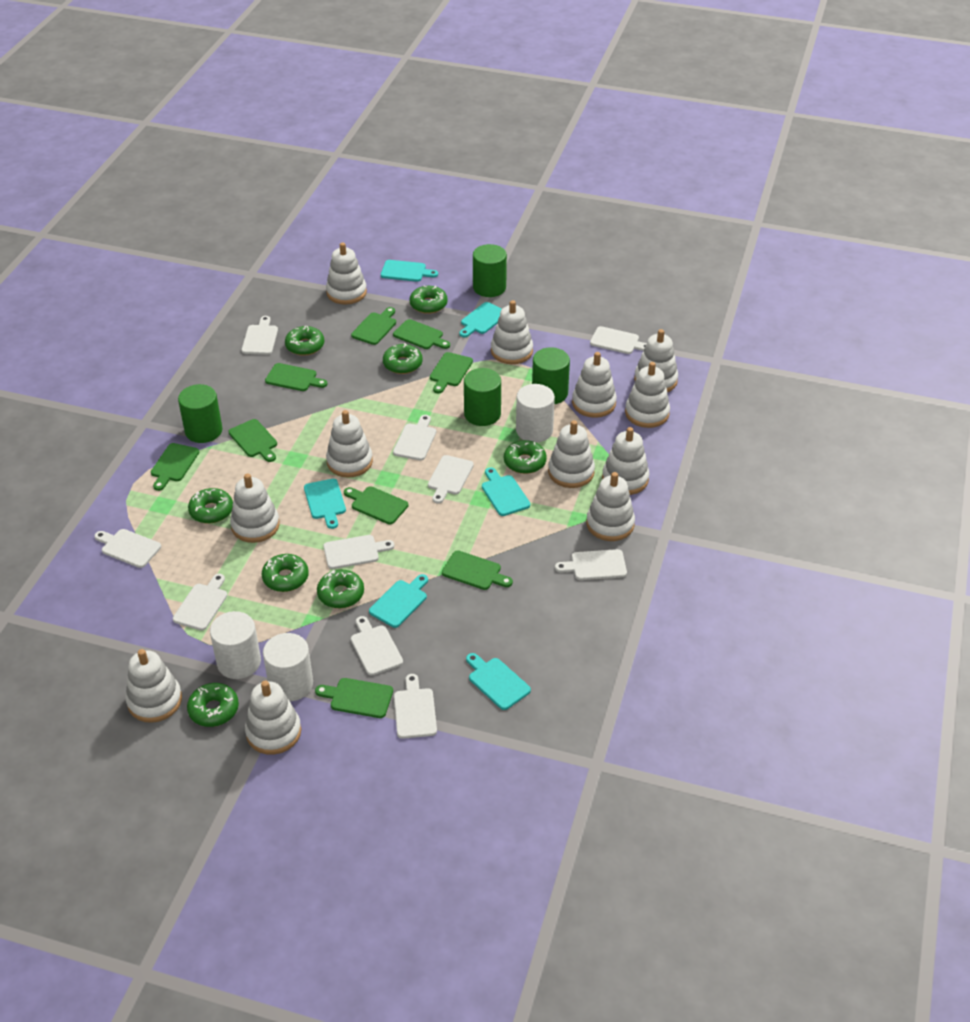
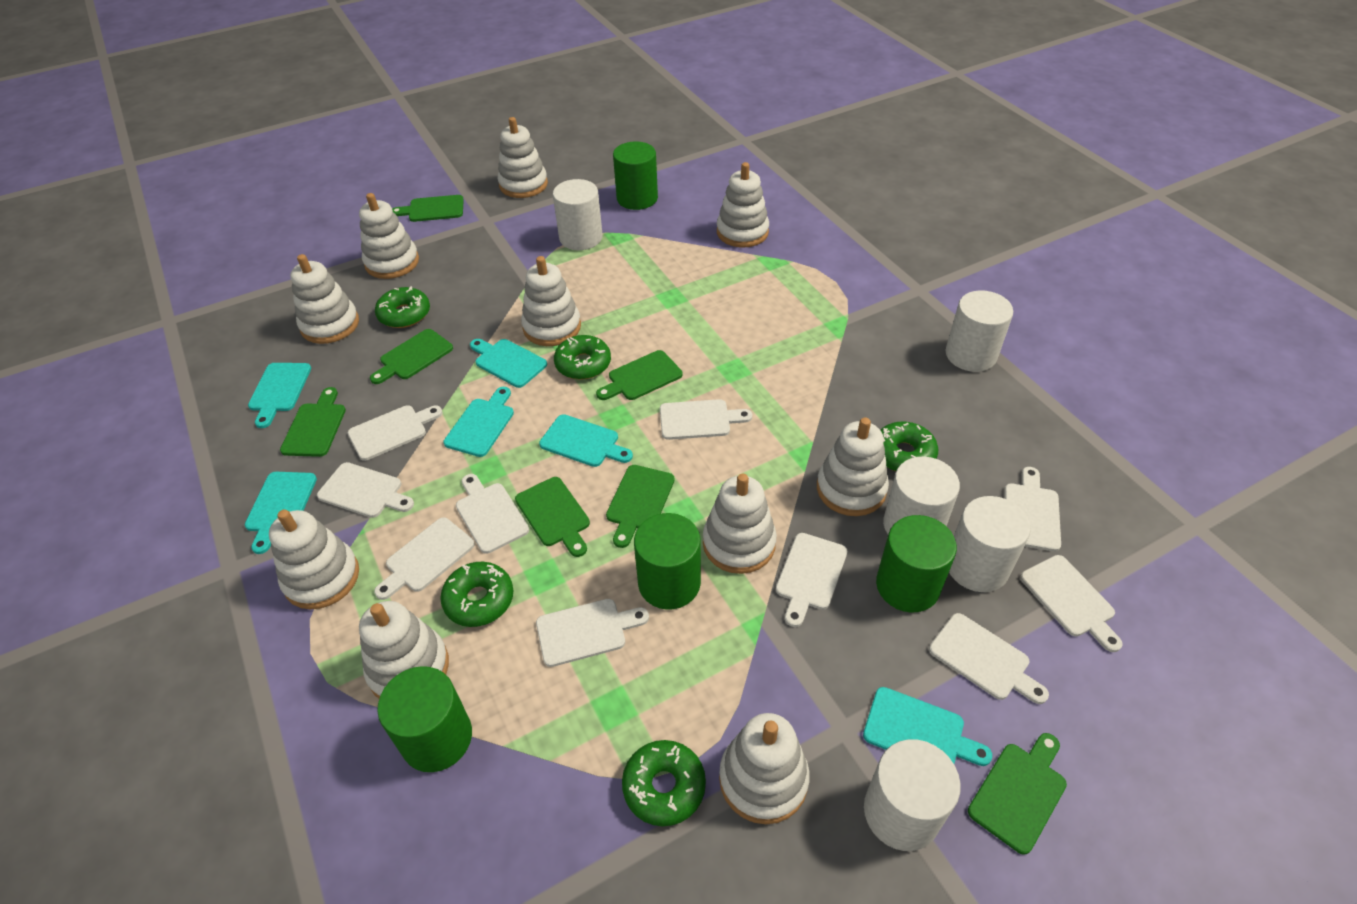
green cutting board: 9 -> 7
green donut: 8 -> 5
white cylinder: 3 -> 5
white stacking toy: 12 -> 10

